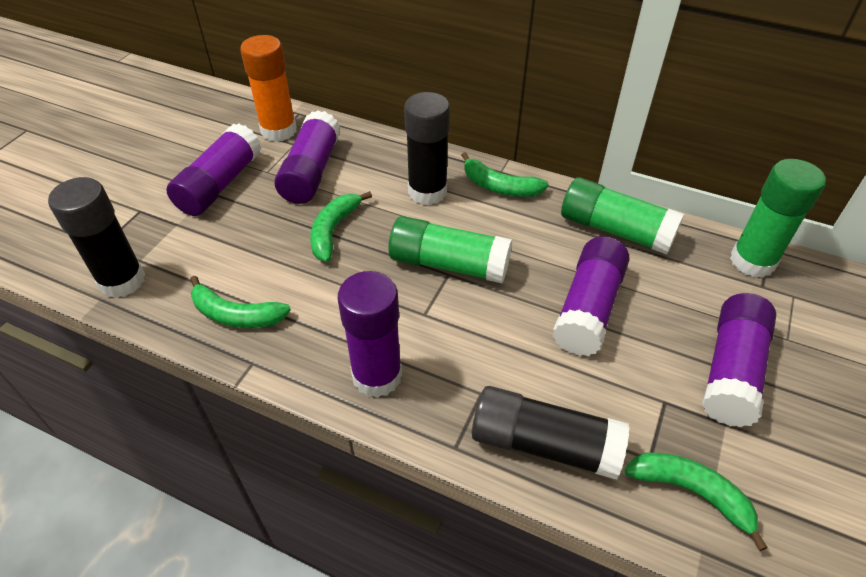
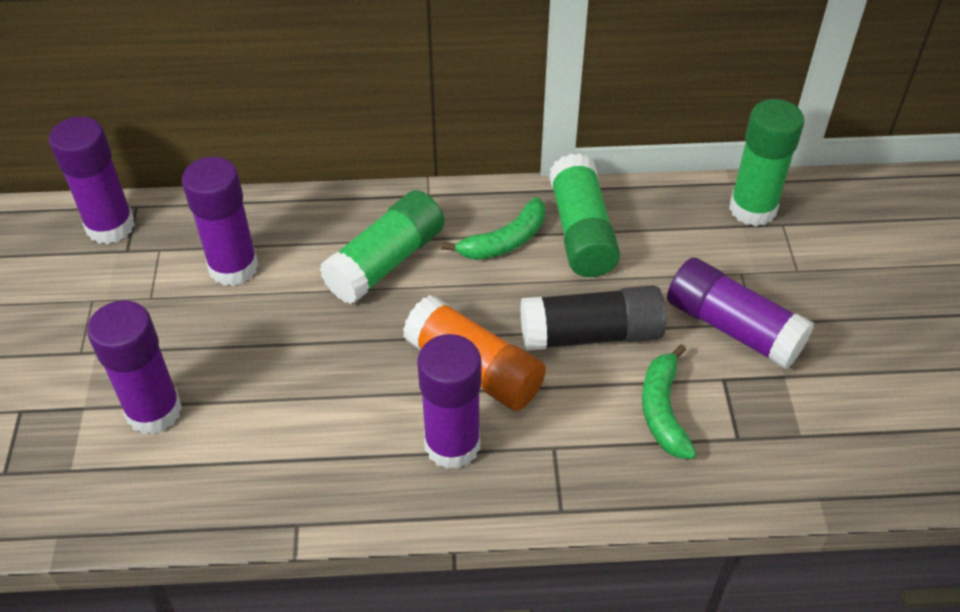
black glue stick: 3 -> 1
green banana: 4 -> 2

